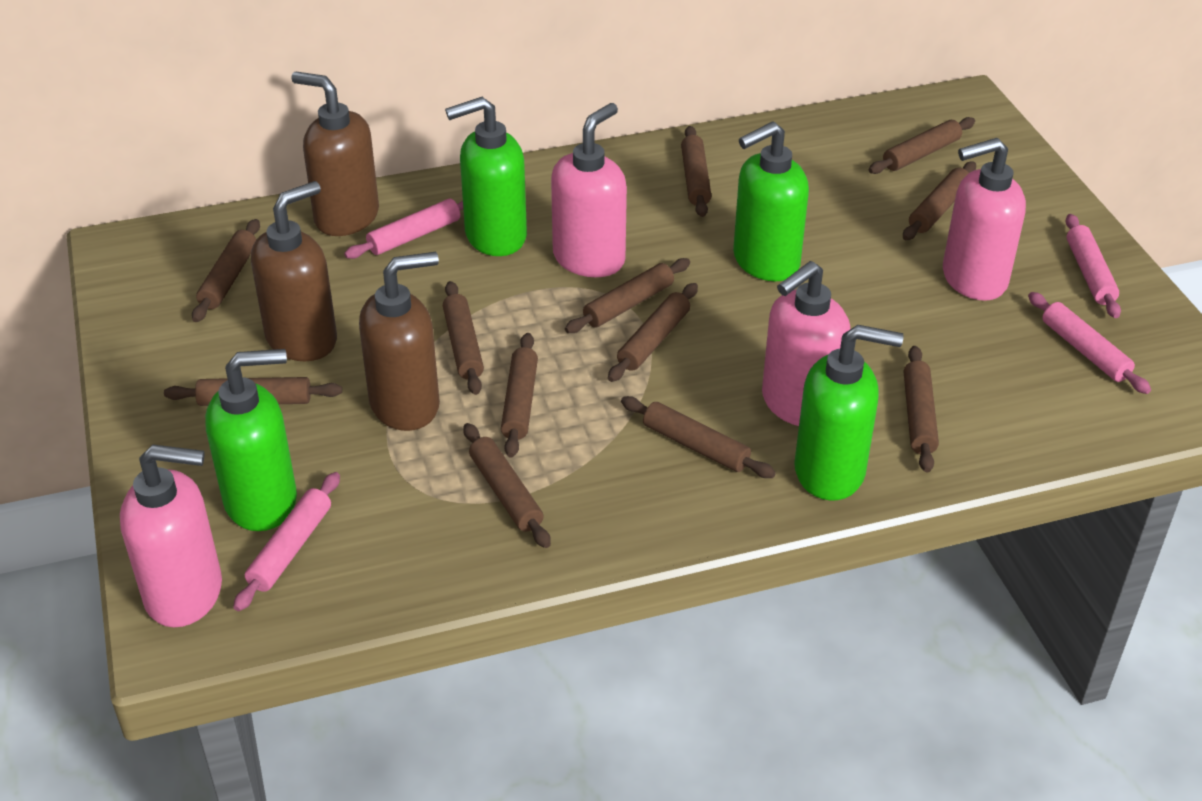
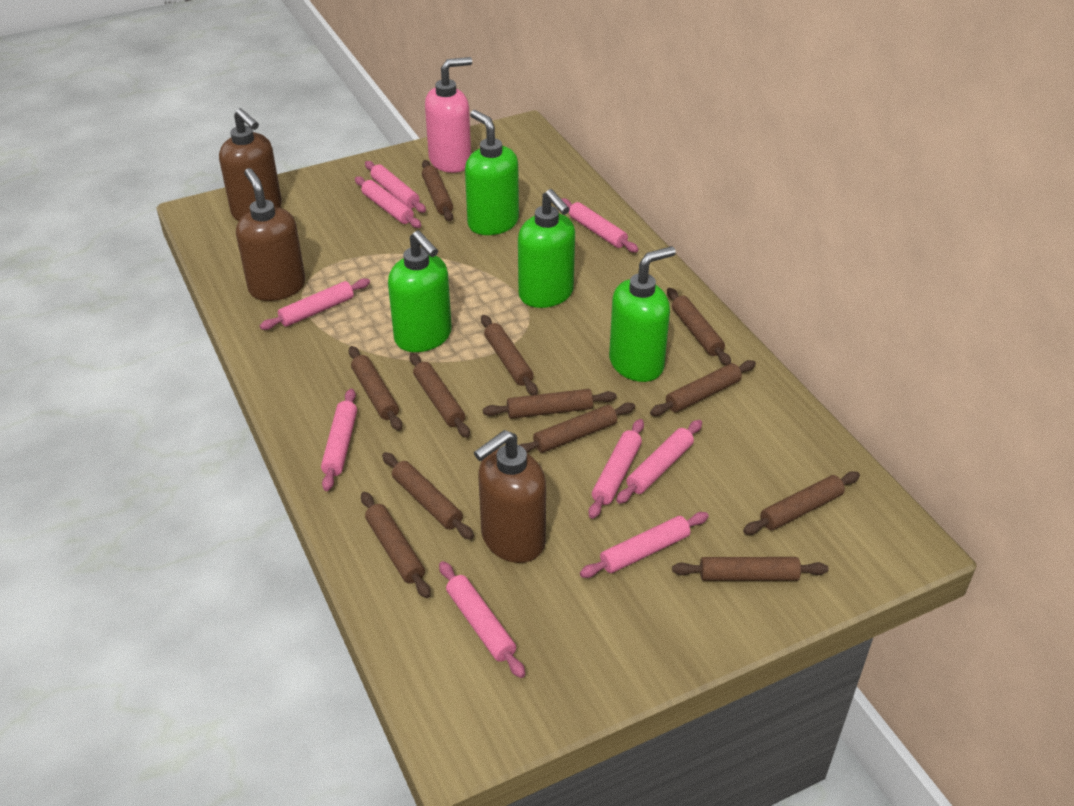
pink rolling pin: 4 -> 9
pink soap dispenser: 4 -> 1

